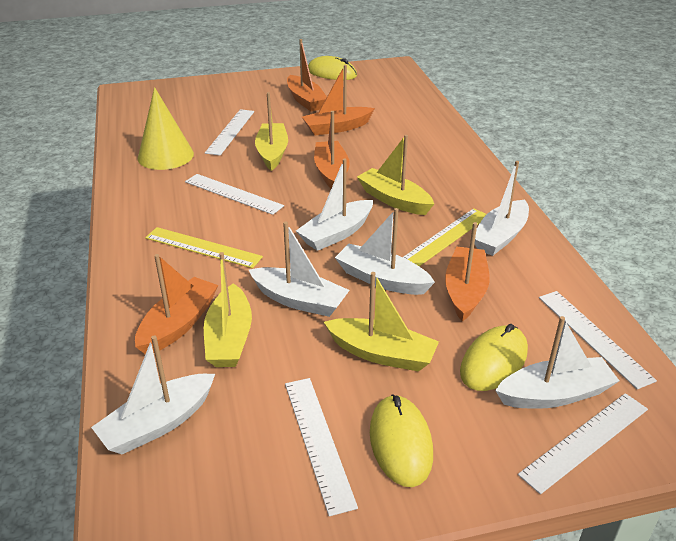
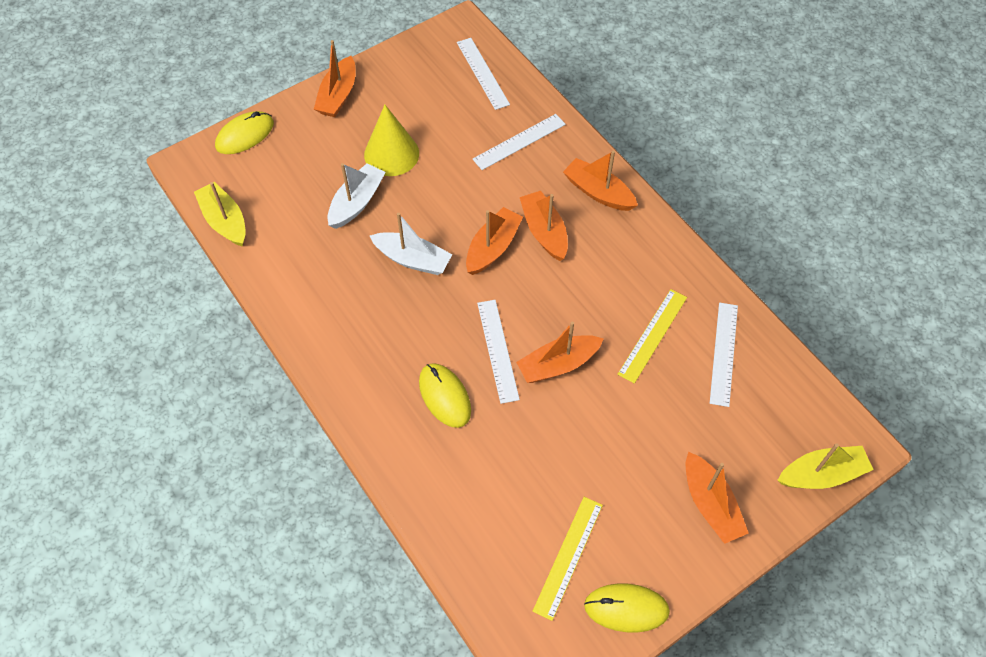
orange boat: 5 -> 6
white boat: 6 -> 2
white ruler: 5 -> 4
yellow boat: 4 -> 2

